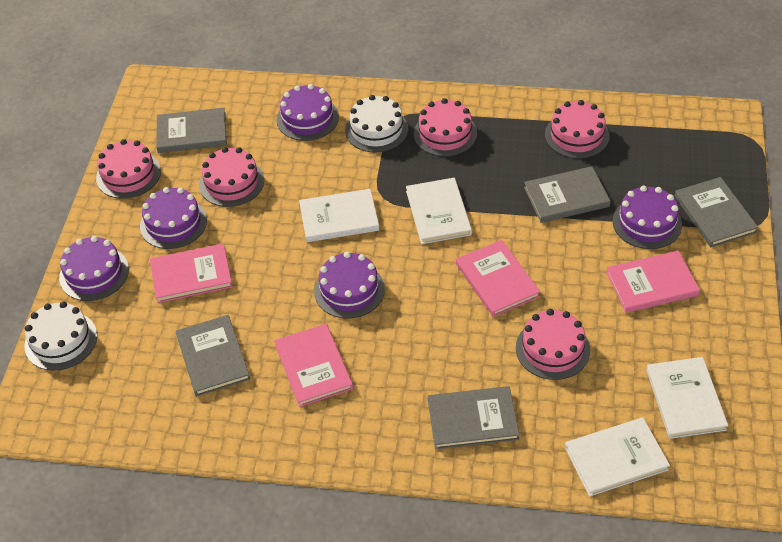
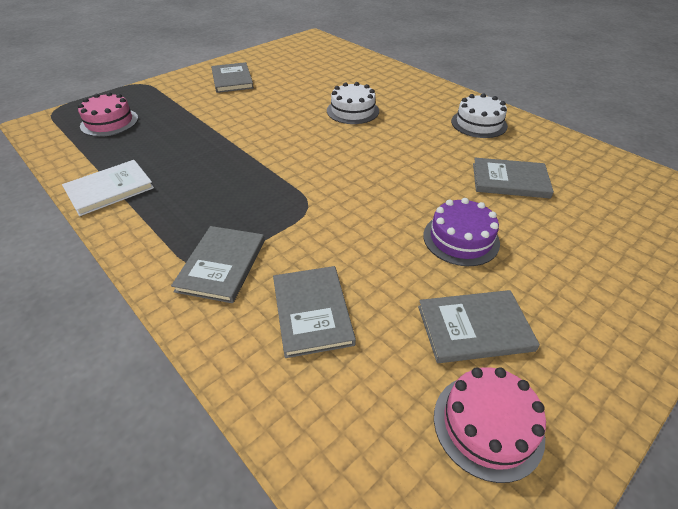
pink book: 4 -> 0
pink cake: 5 -> 2
purple cake: 5 -> 1
white book: 4 -> 1

